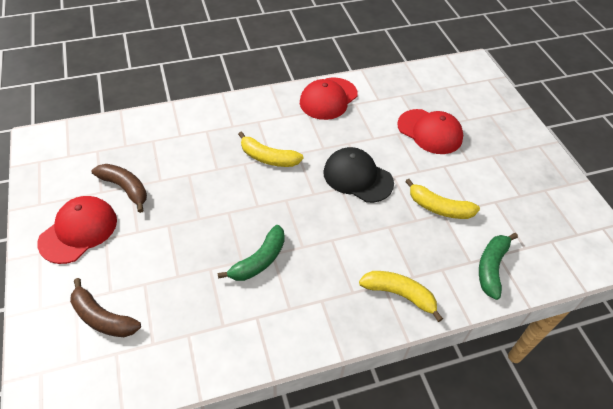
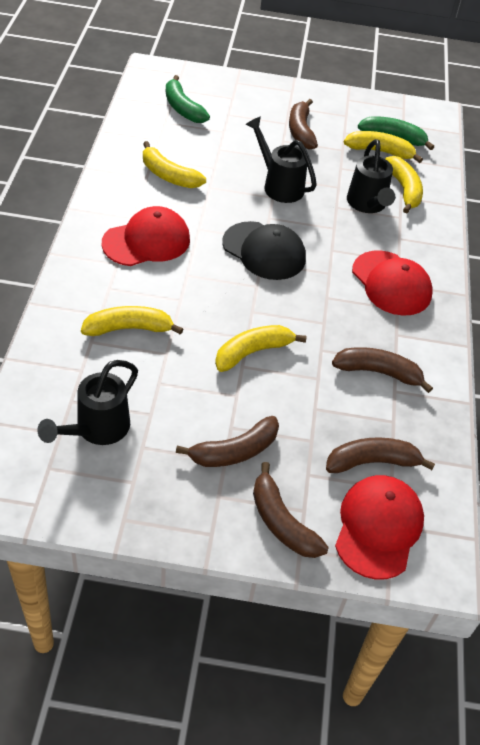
black watering can: 0 -> 3
brown banana: 2 -> 5
yellow banana: 3 -> 5

